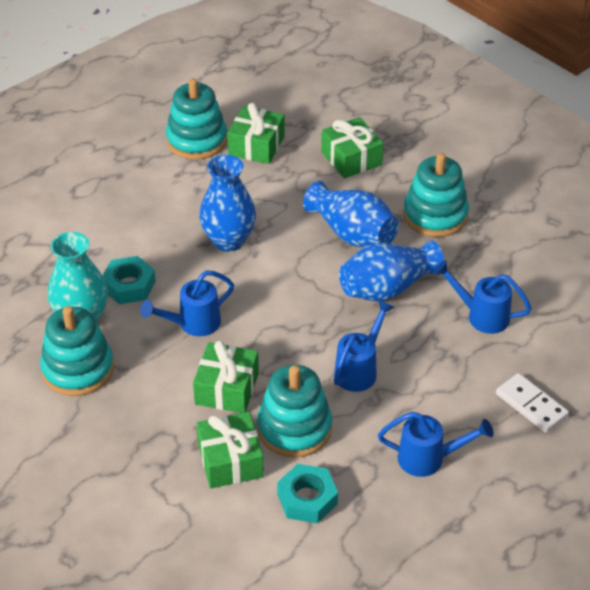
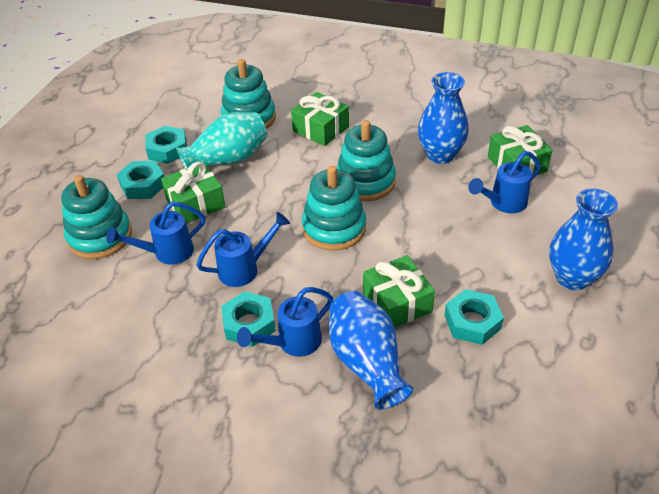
turquoise nut: 2 -> 4
white domino: 1 -> 0

